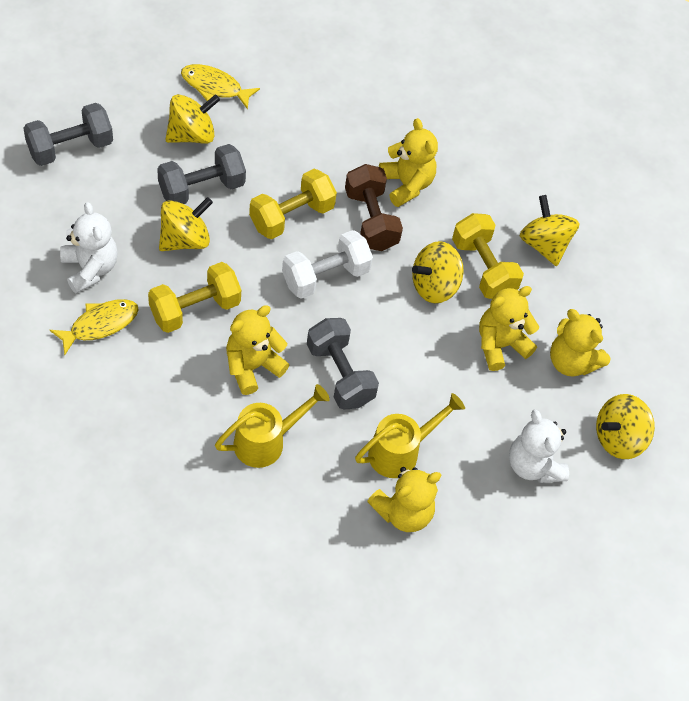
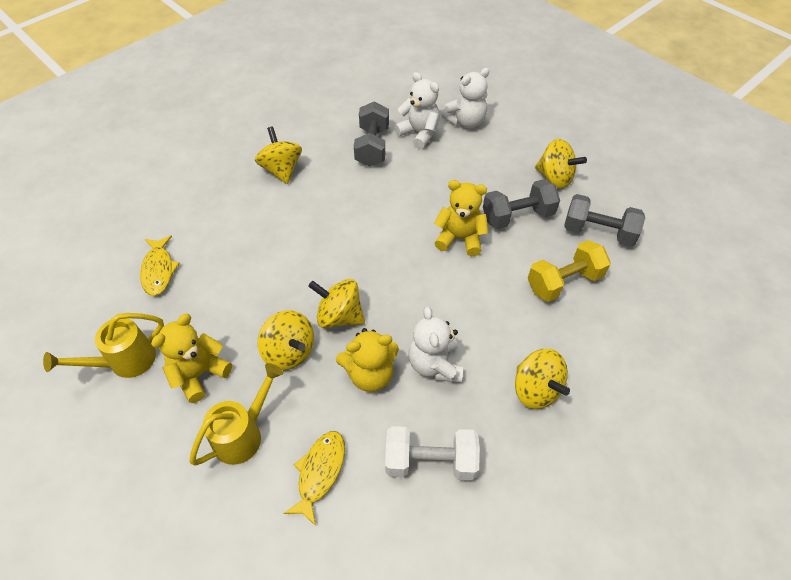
brown dumbbell: 1 -> 0
white teddy bear: 2 -> 3
yellow dumbbell: 3 -> 1
yellow teddy bear: 5 -> 3

